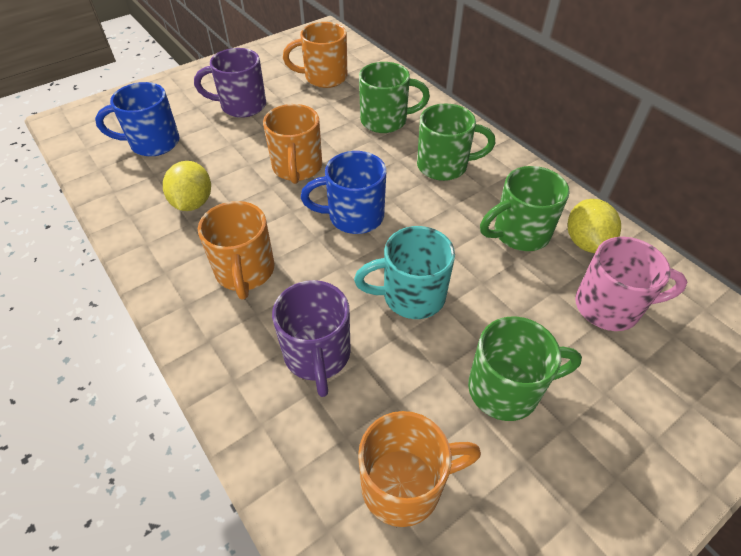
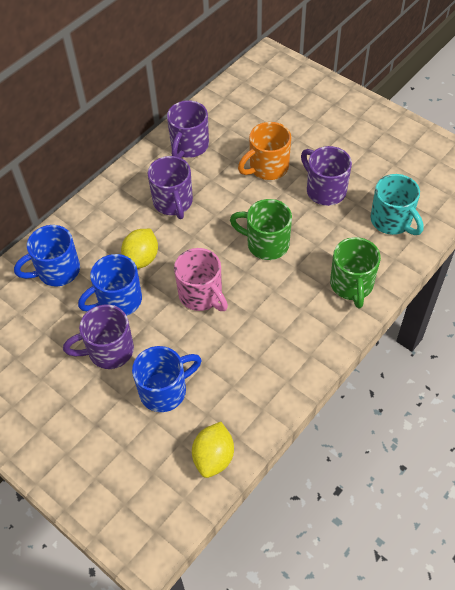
blue mug: 2 -> 3
green mug: 4 -> 2
orange mug: 4 -> 1
purple mug: 2 -> 4

